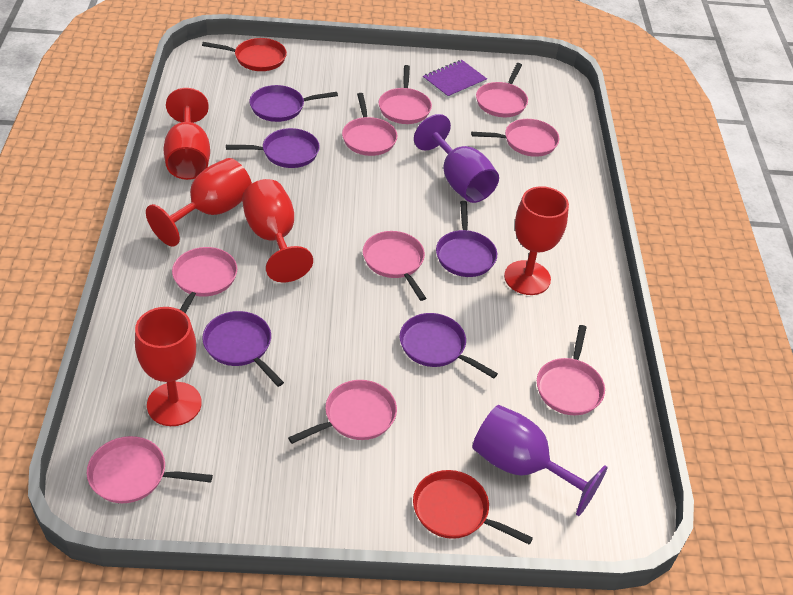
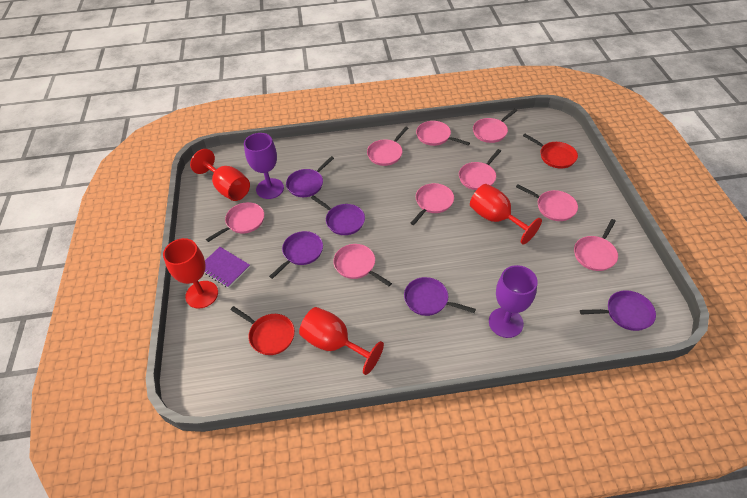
red goblet: 5 -> 4

